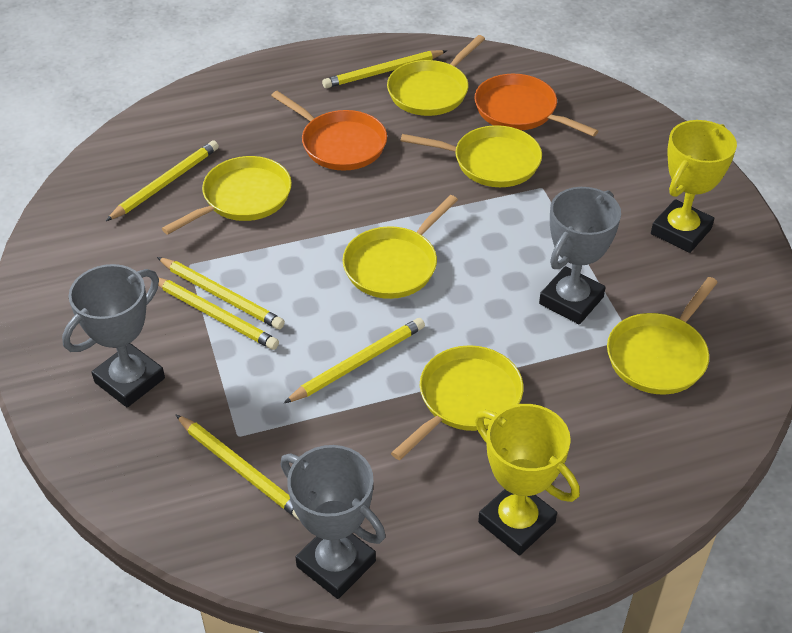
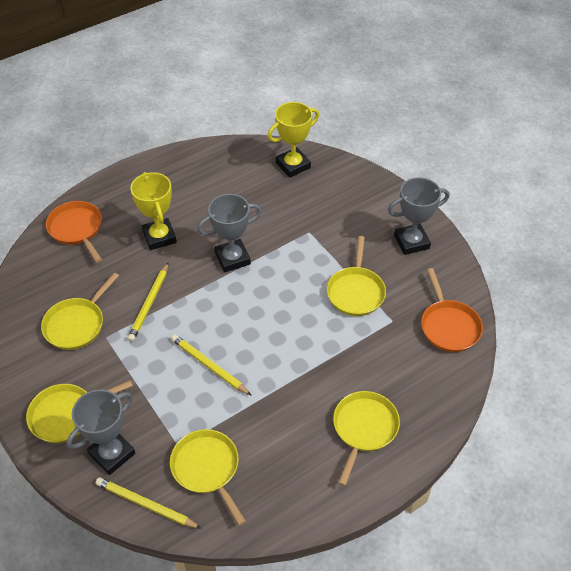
yellow pan: 6 -> 5
yellow pencil: 6 -> 3

